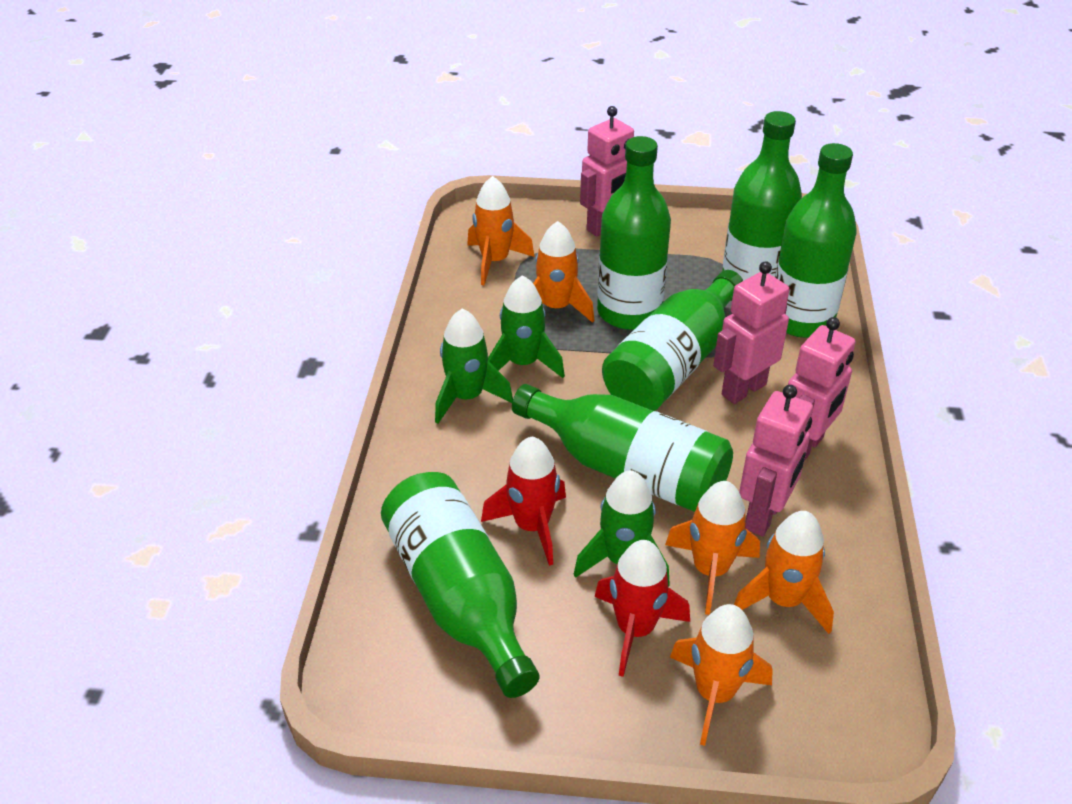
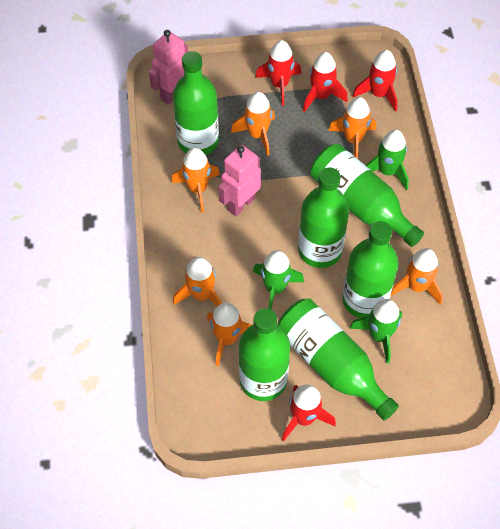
orange rocket: 5 -> 6
pink robot: 4 -> 2
red rocket: 2 -> 4

